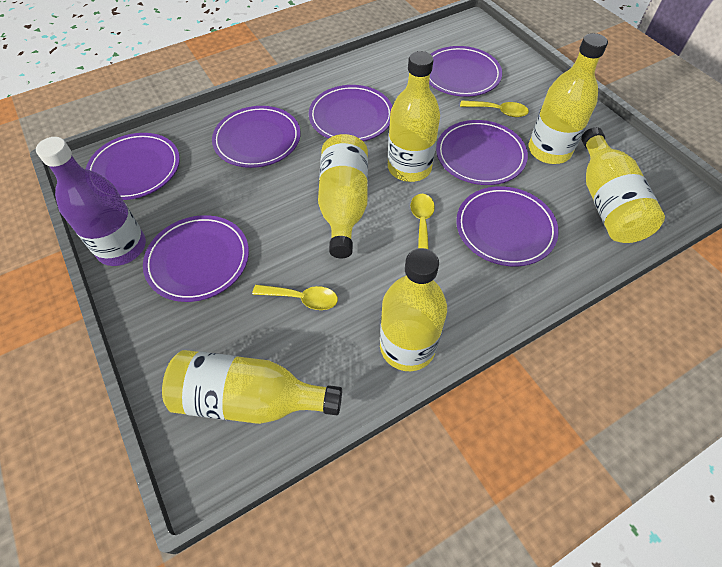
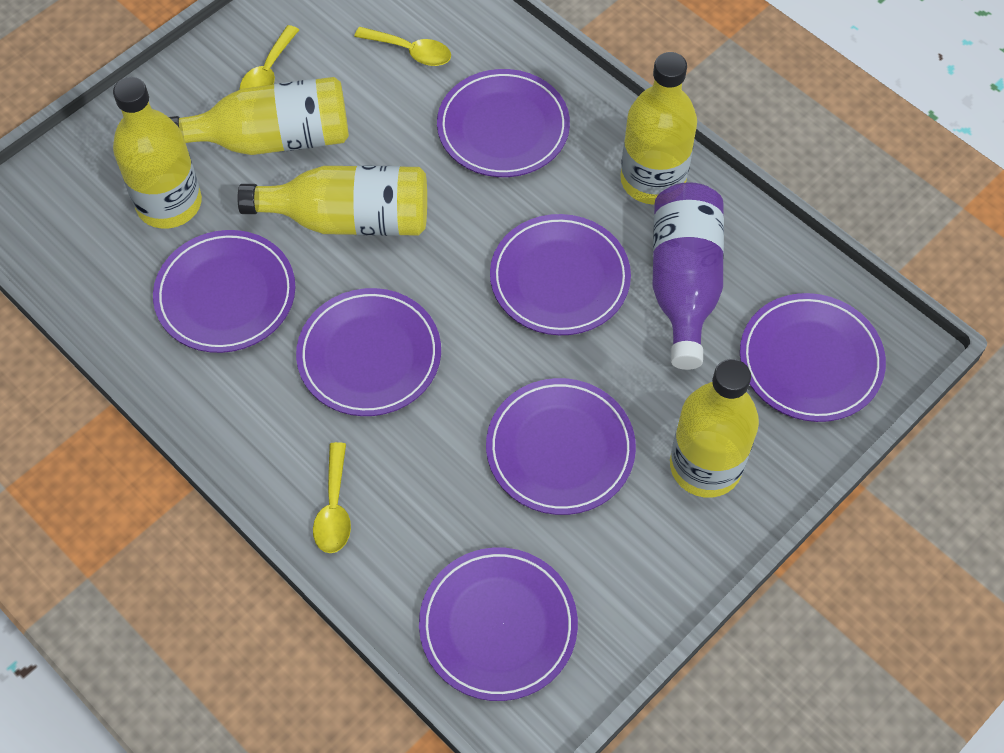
yellow bottle: 6 -> 5

